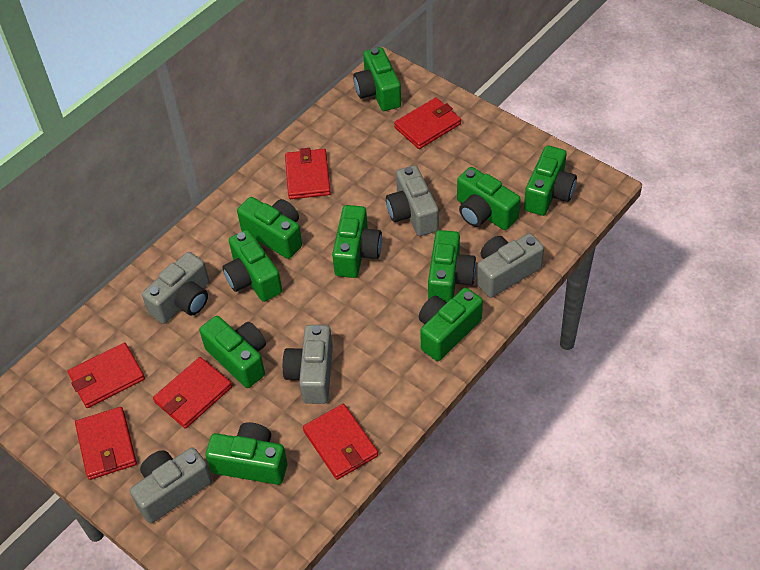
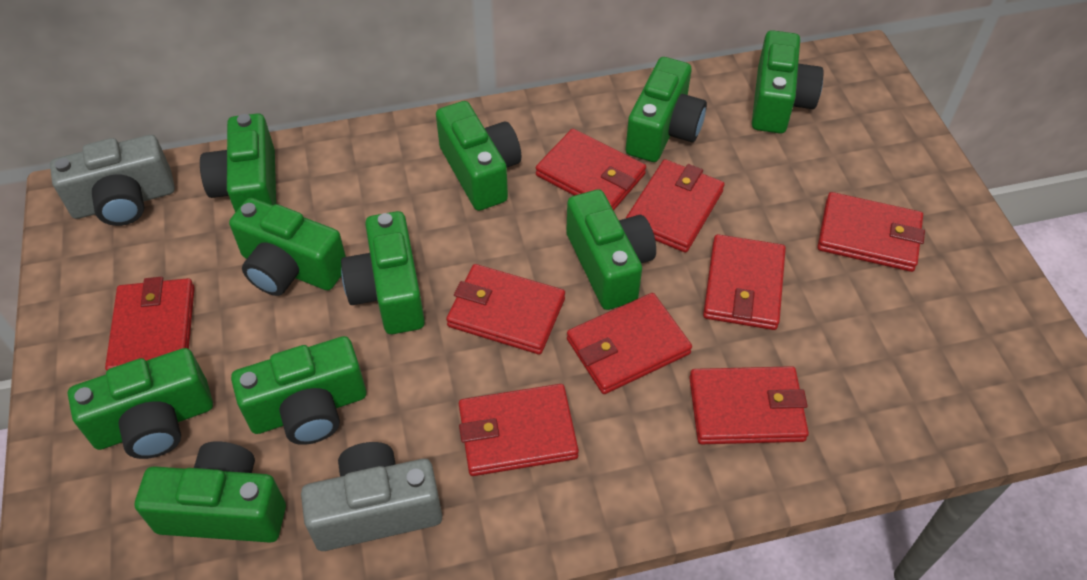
grey camera: 5 -> 2
red wallet: 6 -> 9

